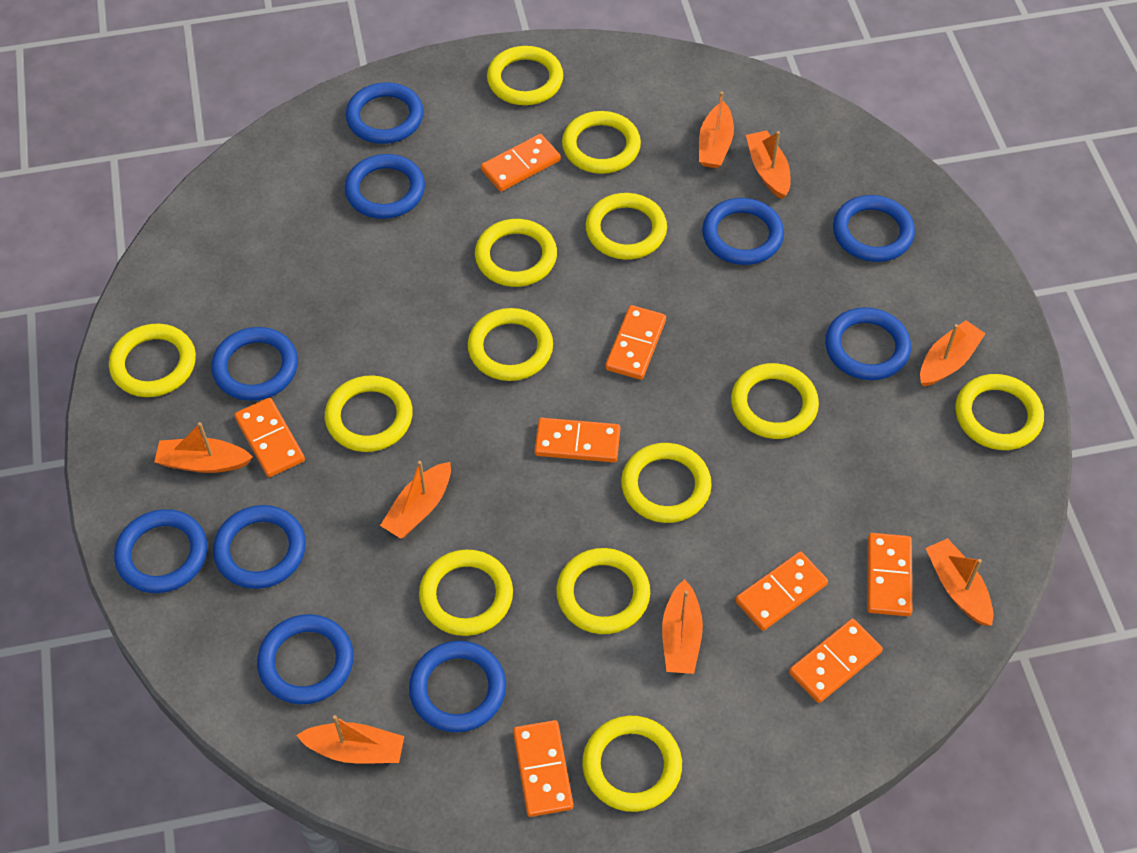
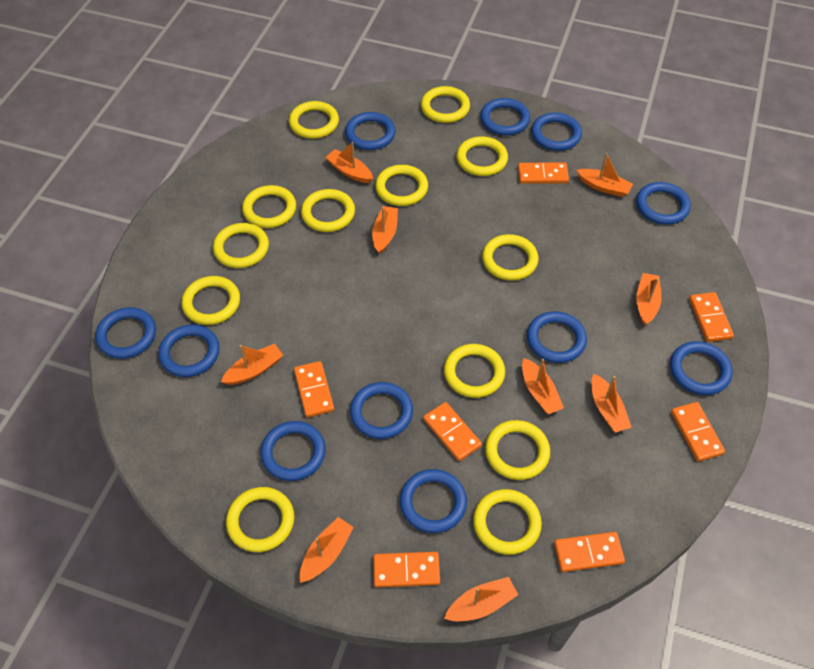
blue ring: 10 -> 11
orange boat: 8 -> 9
orange domino: 8 -> 7

